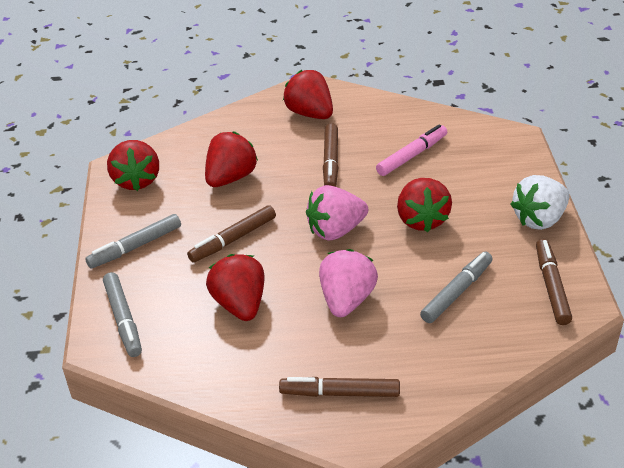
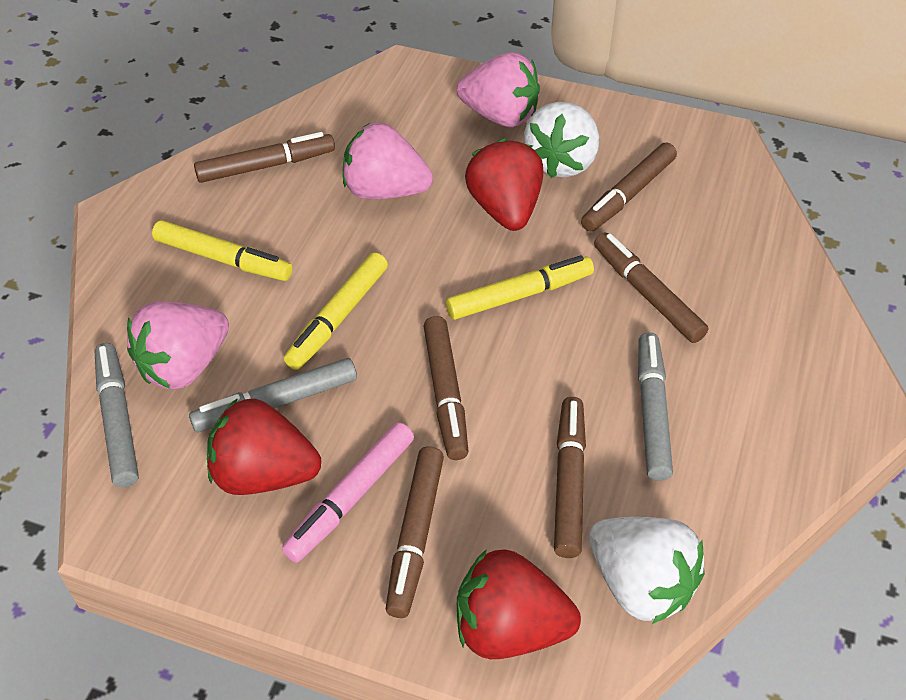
brown marker: 4 -> 6
pink strawberry: 2 -> 3
red strawberry: 5 -> 3
white strawberry: 1 -> 2
yellow marker: 0 -> 3

